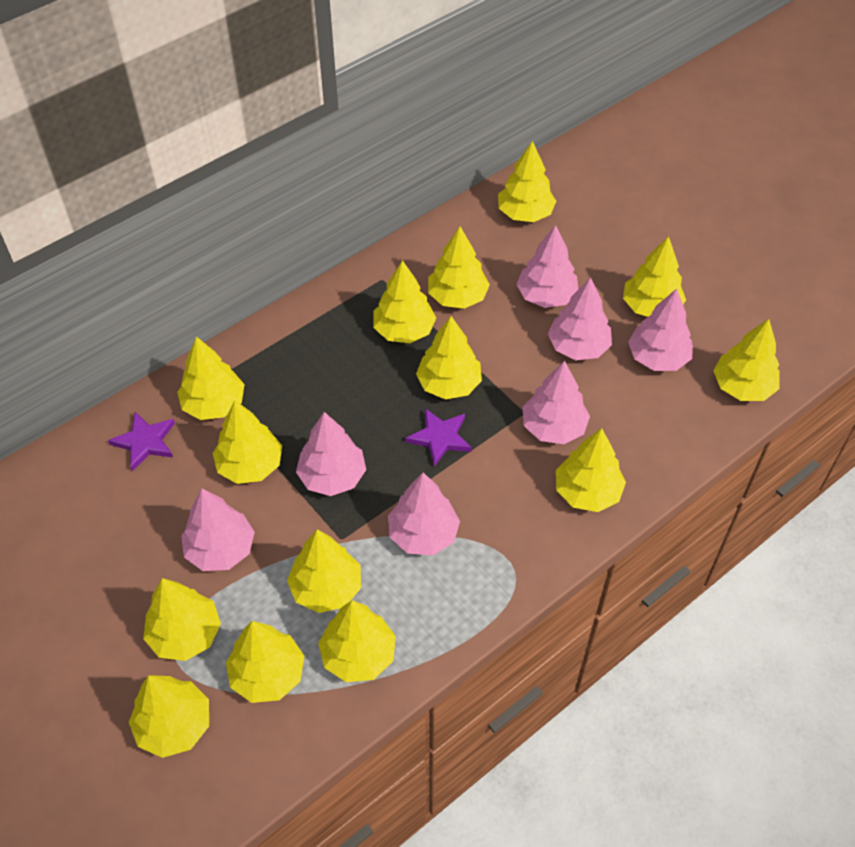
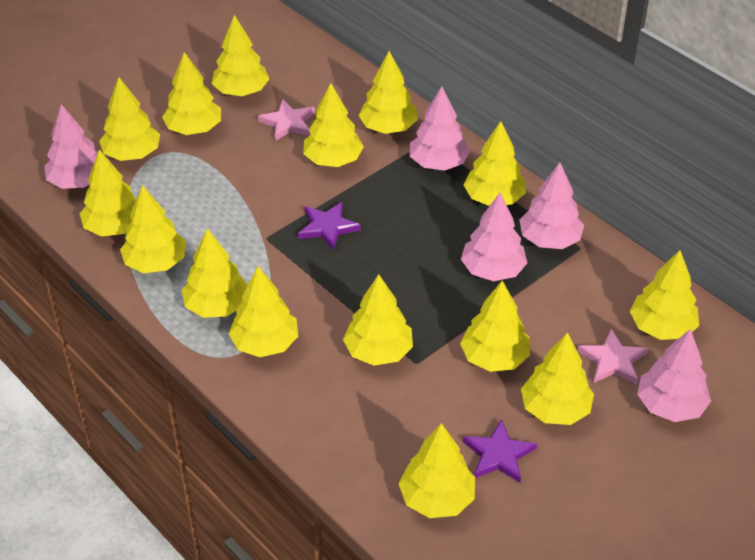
pink star: 0 -> 2
pink tree: 7 -> 5
yellow tree: 14 -> 15

